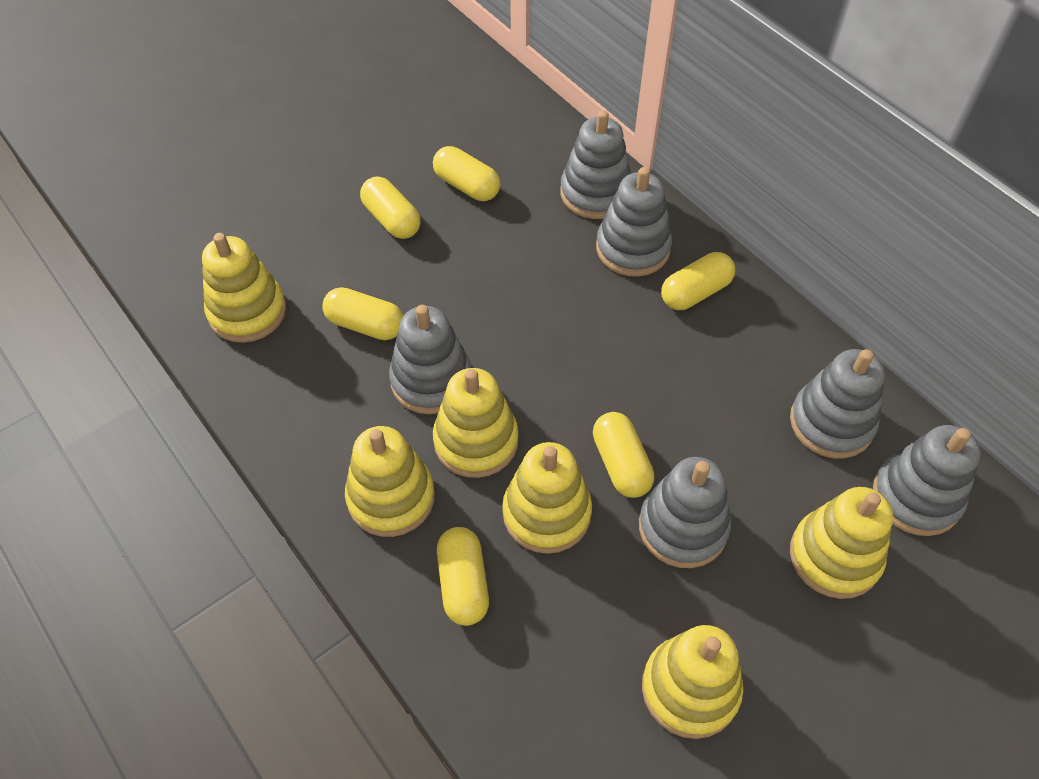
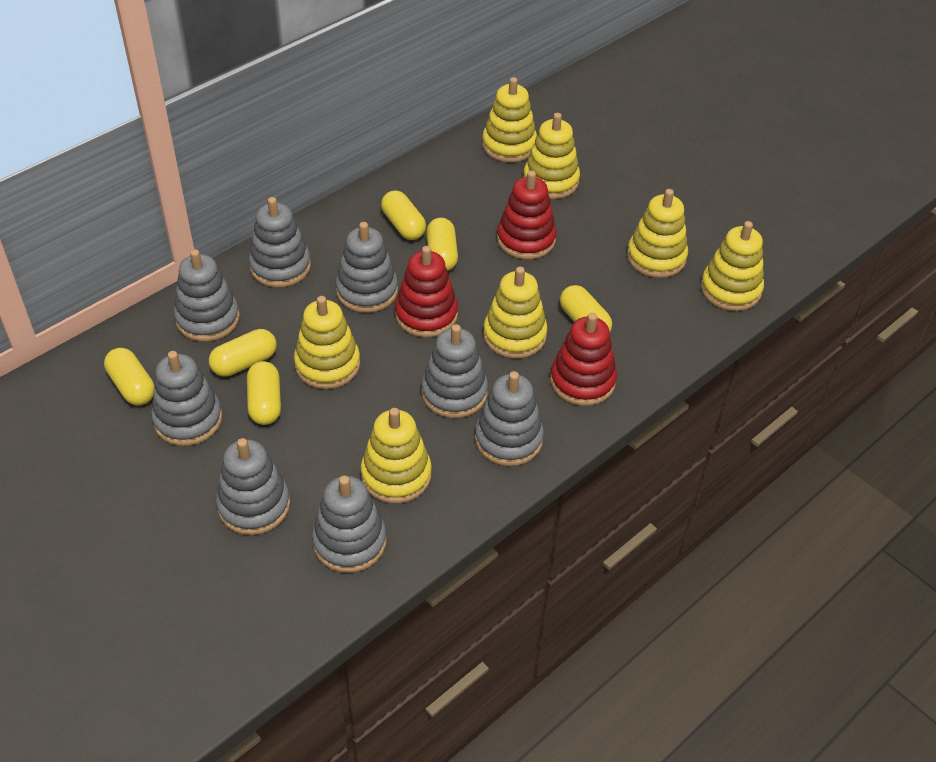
grey stacking toy: 6 -> 8
red stacking toy: 0 -> 3
yellow stacking toy: 6 -> 7

